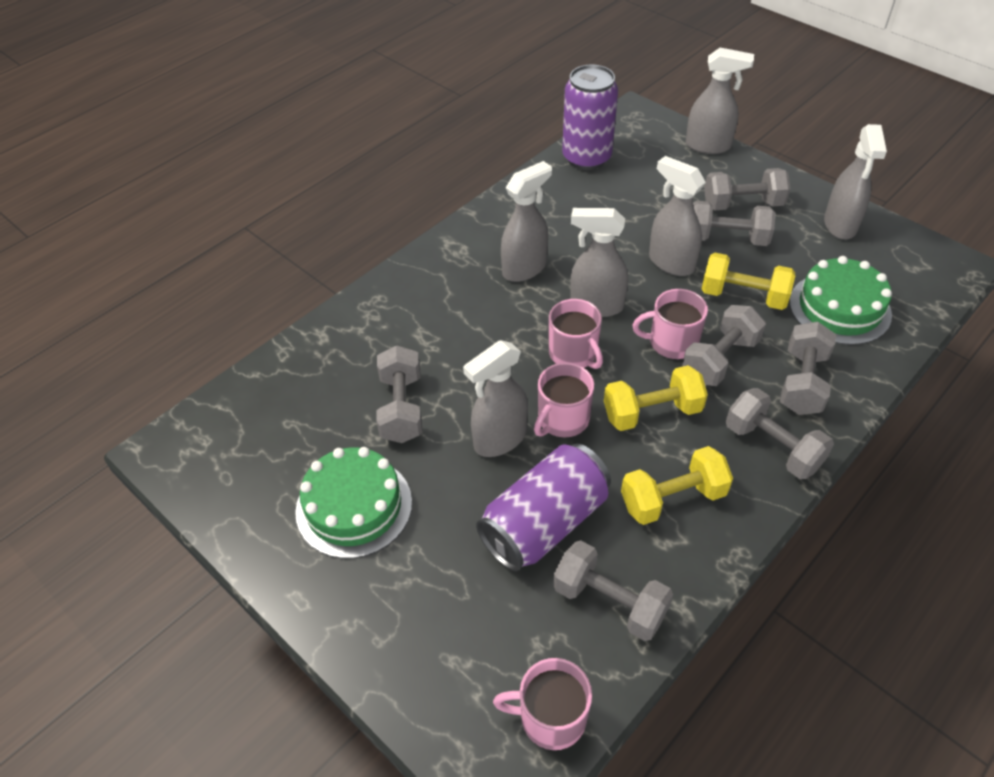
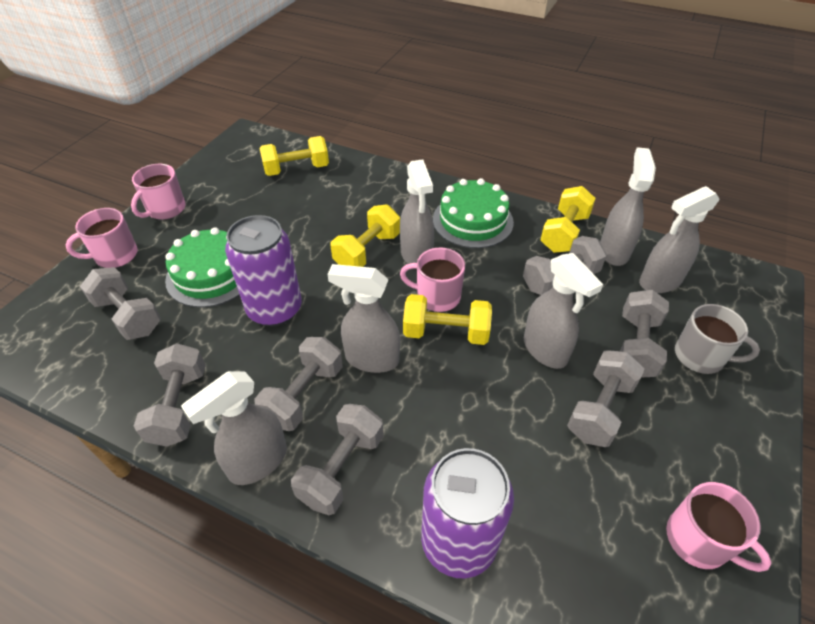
grey mug: 0 -> 1
yellow dumbbell: 3 -> 4

